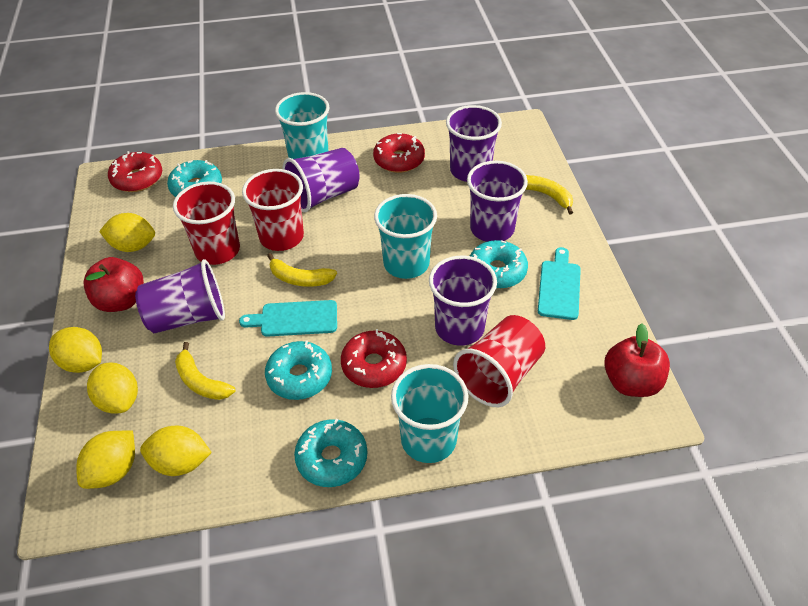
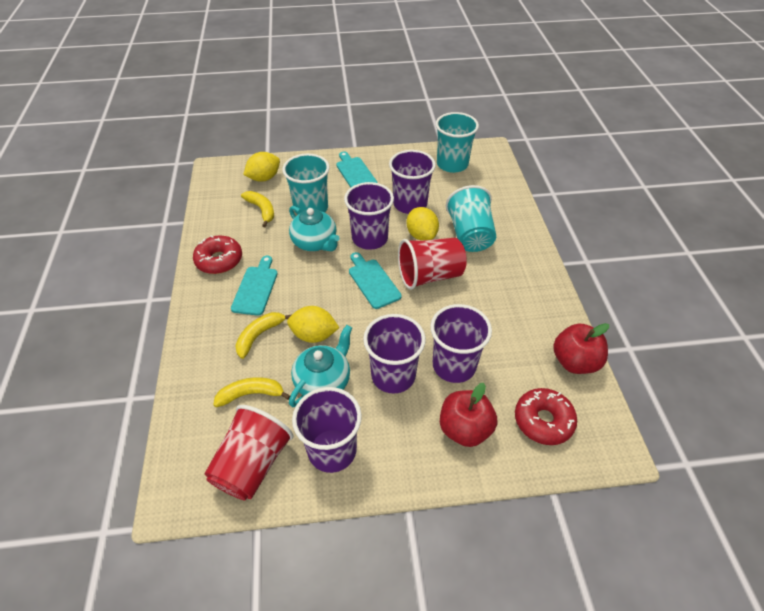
red cup: 3 -> 2
red donut: 3 -> 2
turquoise cutting board: 2 -> 3
turquoise donut: 4 -> 0
turquoise teapot: 0 -> 2
yellow lemon: 5 -> 3

